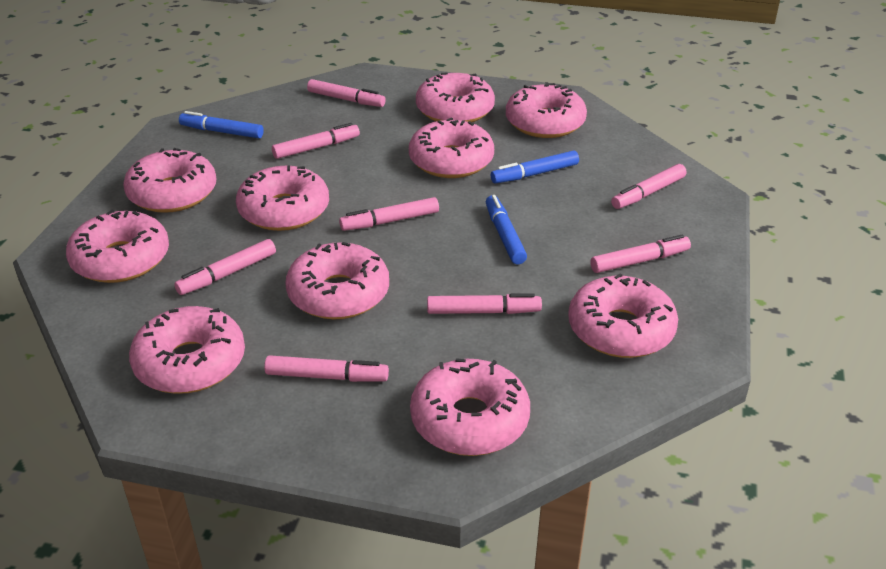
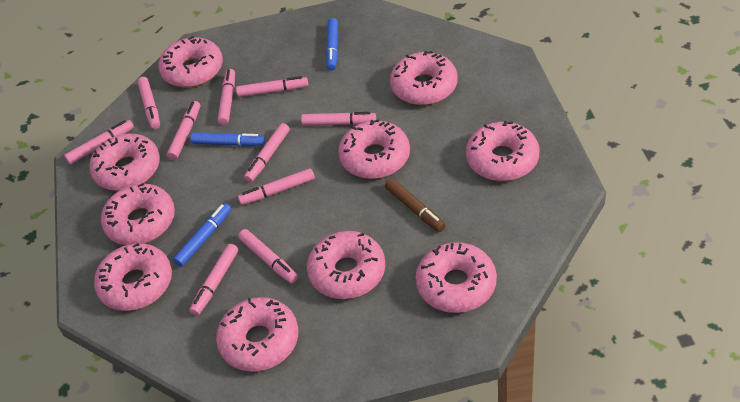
brown marker: 0 -> 1
pink marker: 8 -> 10

